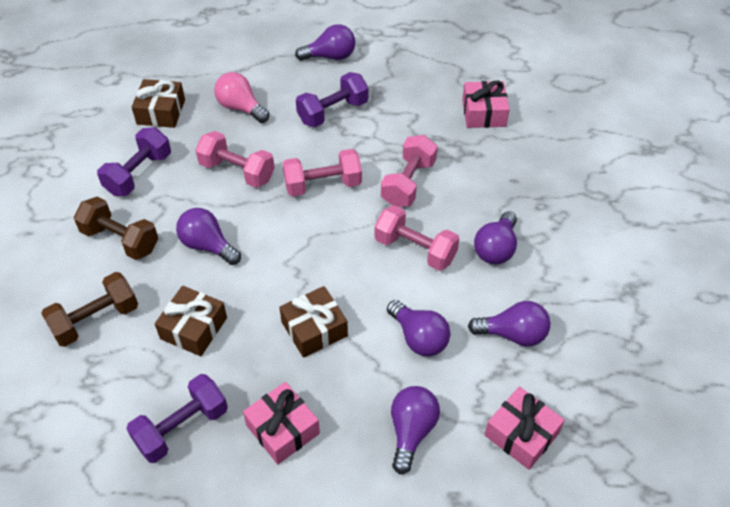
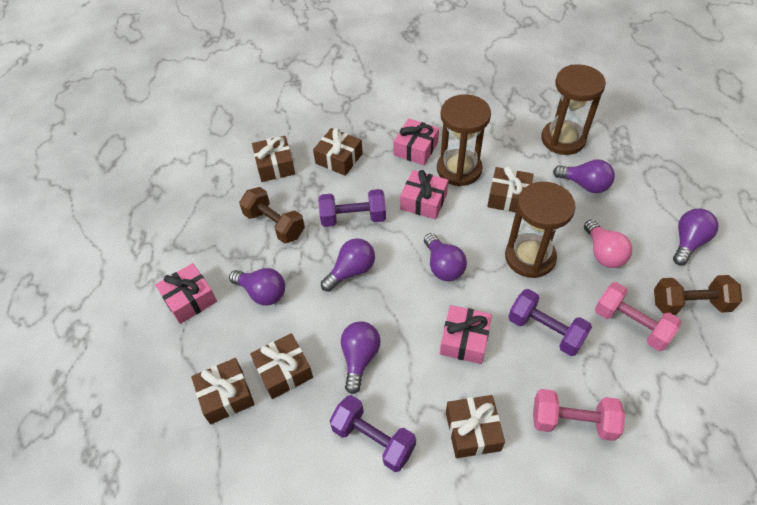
brown gift: 3 -> 6
brown hourglass: 0 -> 3
pink dumbbell: 4 -> 2
pink gift: 3 -> 4

